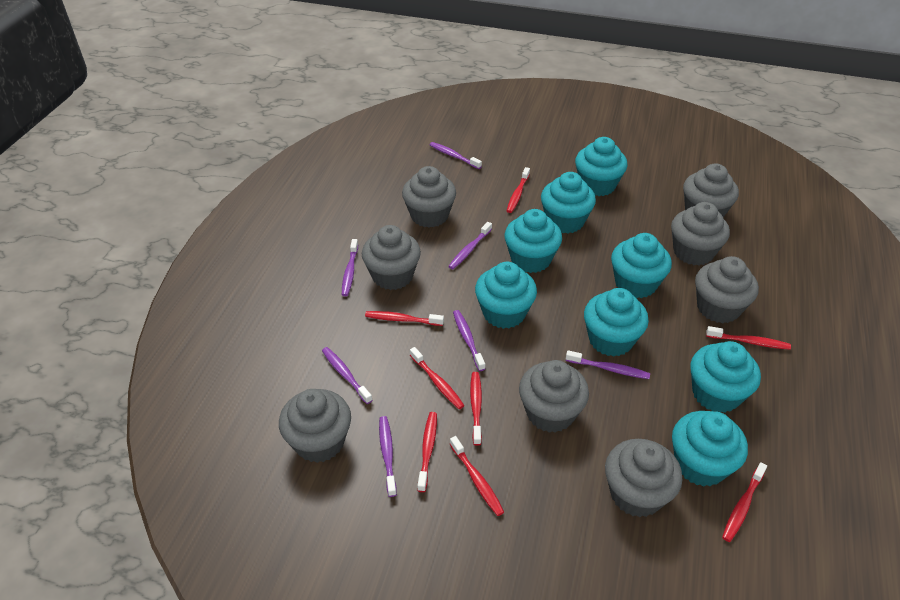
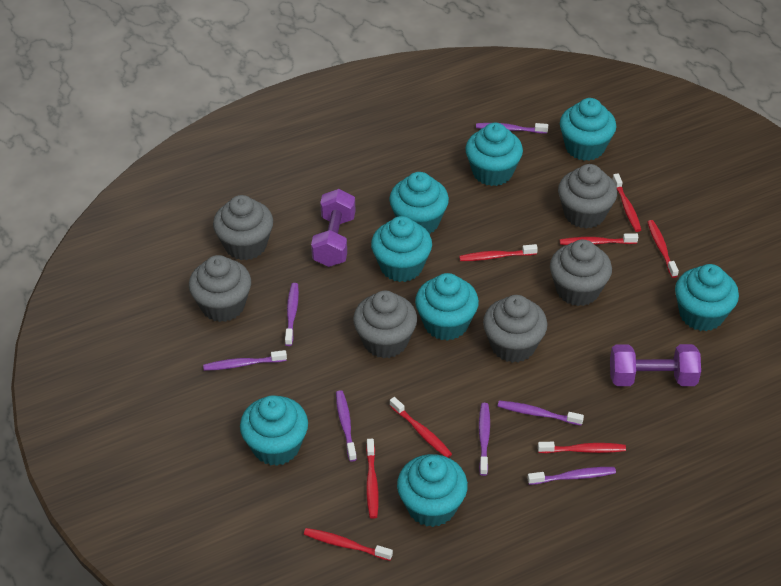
grey cupcake: 8 -> 6
purple dumbbell: 0 -> 2

